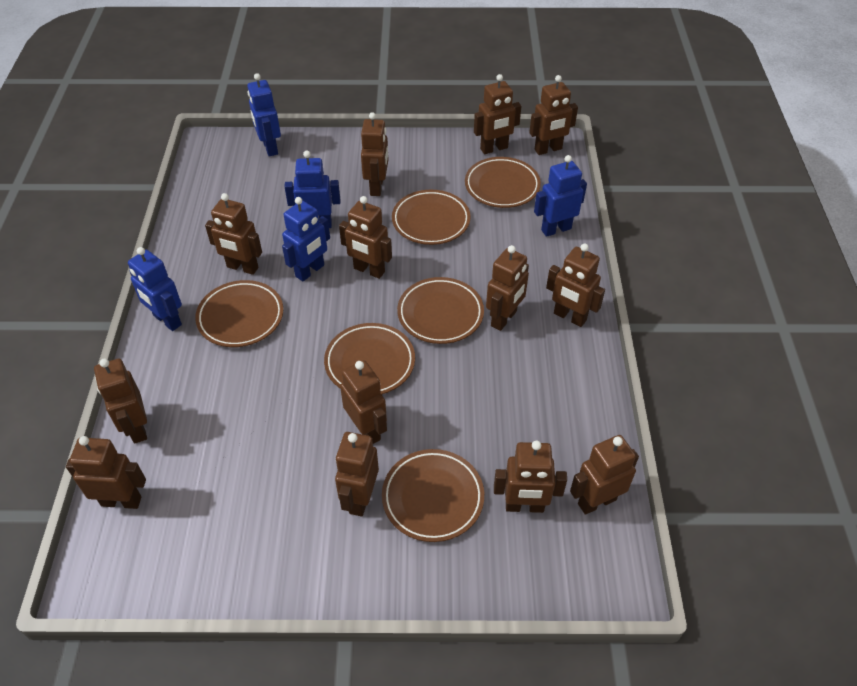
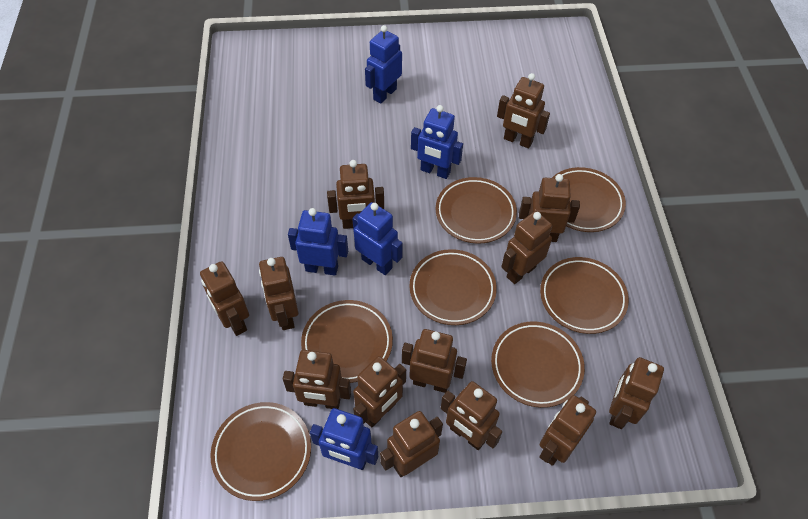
brown plate: 6 -> 7

